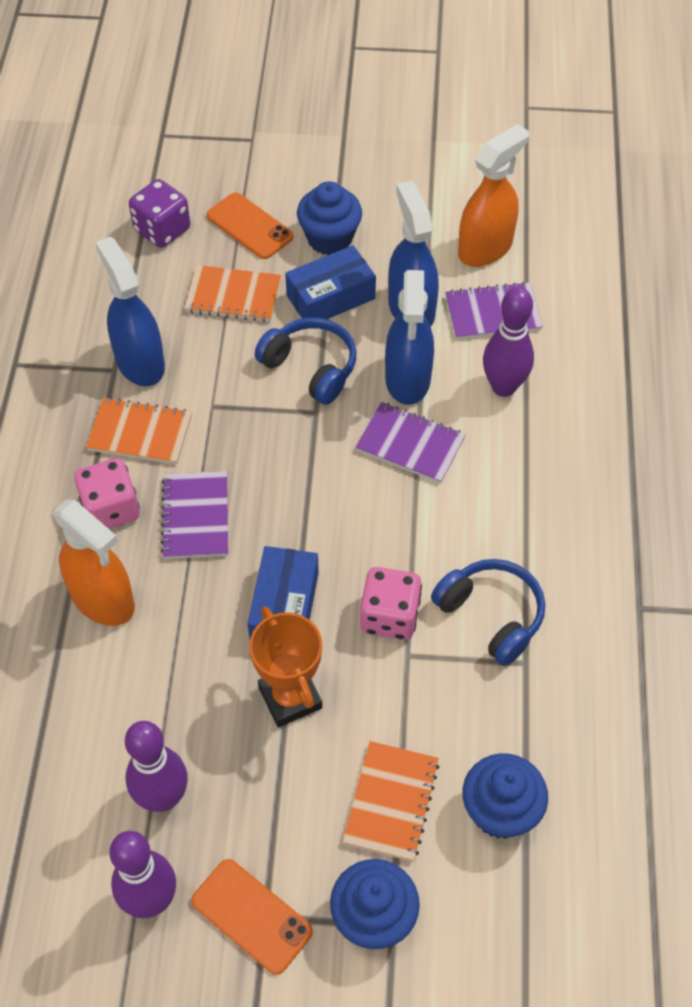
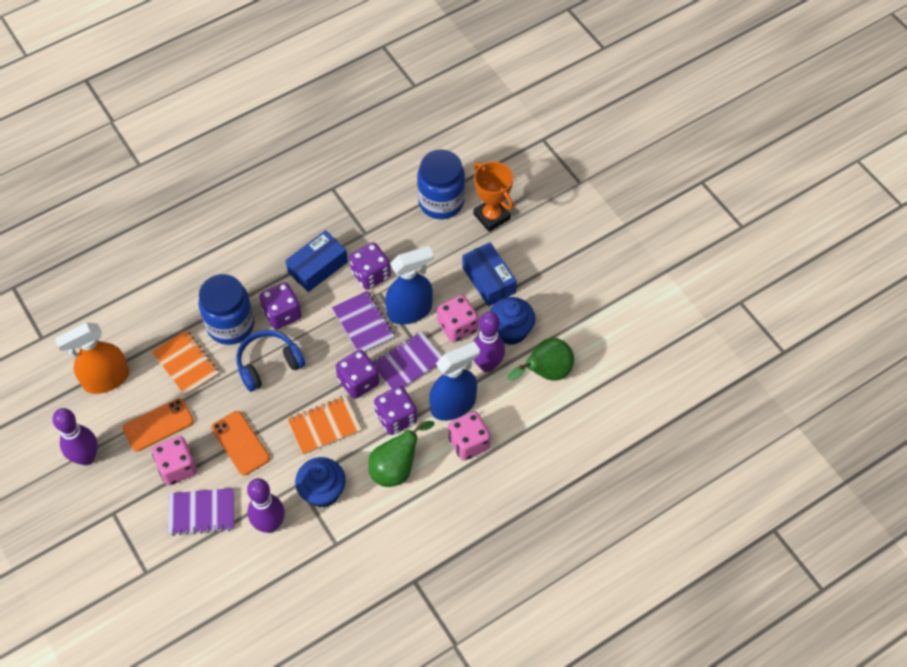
blue cupcake: 3 -> 2
blue headphones: 2 -> 1
blue jar: 0 -> 2
blue spray bottle: 3 -> 2
green pear: 0 -> 2
orange notebook: 3 -> 2
orange spray bottle: 2 -> 1
pink dice: 2 -> 3
purple dice: 1 -> 4

